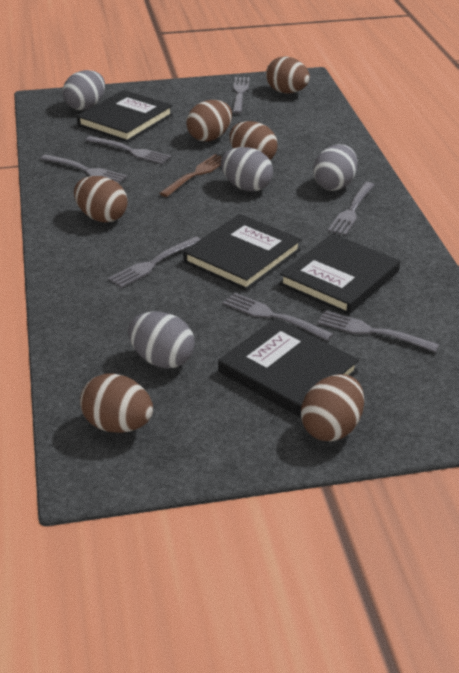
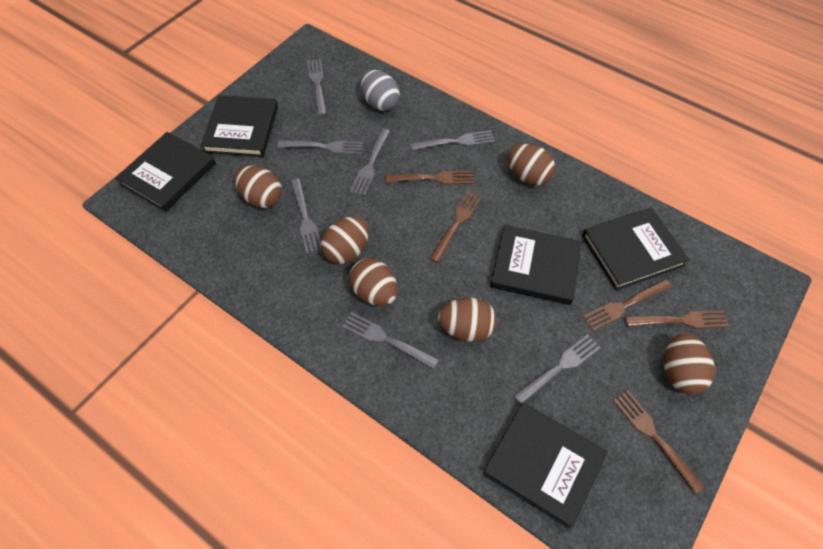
black book: 4 -> 5
brown fork: 1 -> 5
grey egg: 4 -> 1

